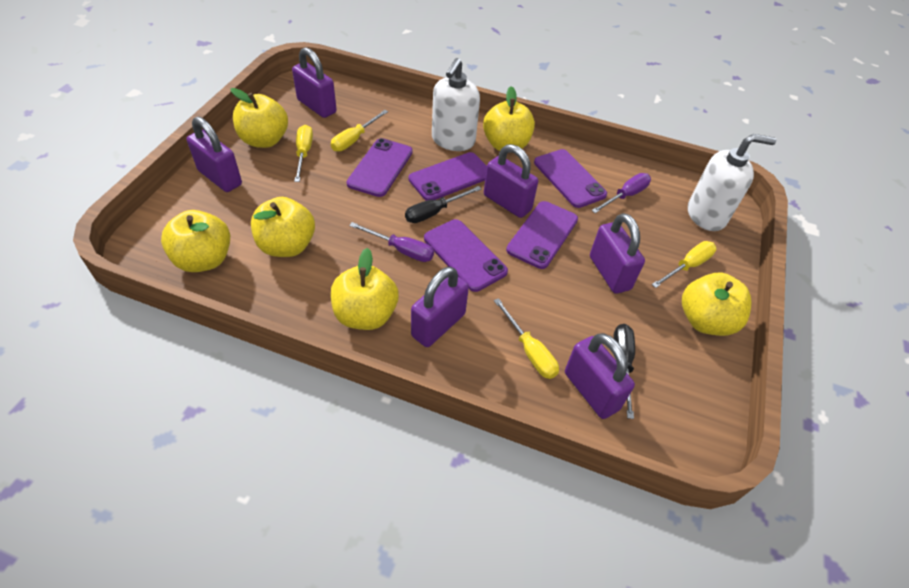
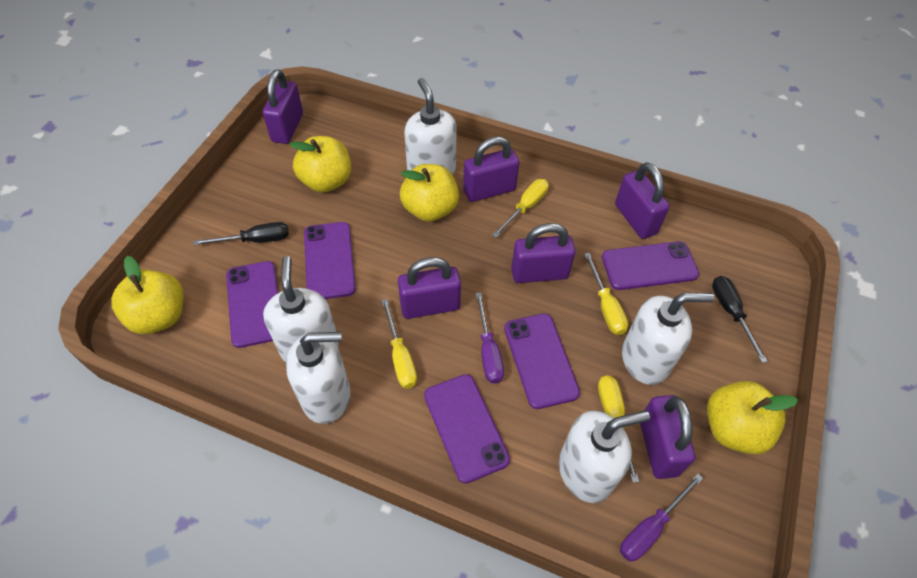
white soap dispenser: 2 -> 5
yellow apple: 6 -> 4

